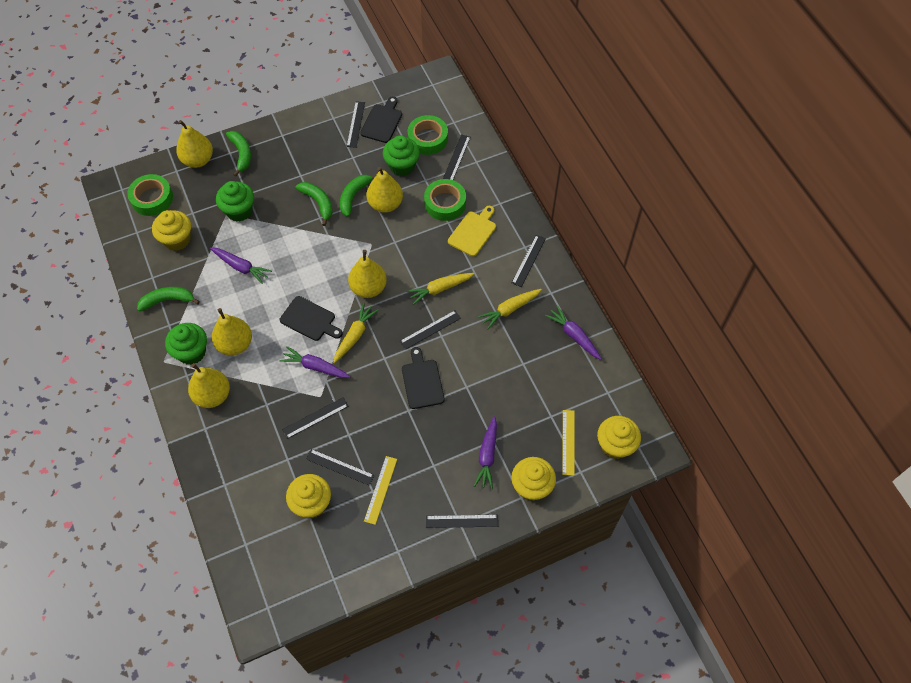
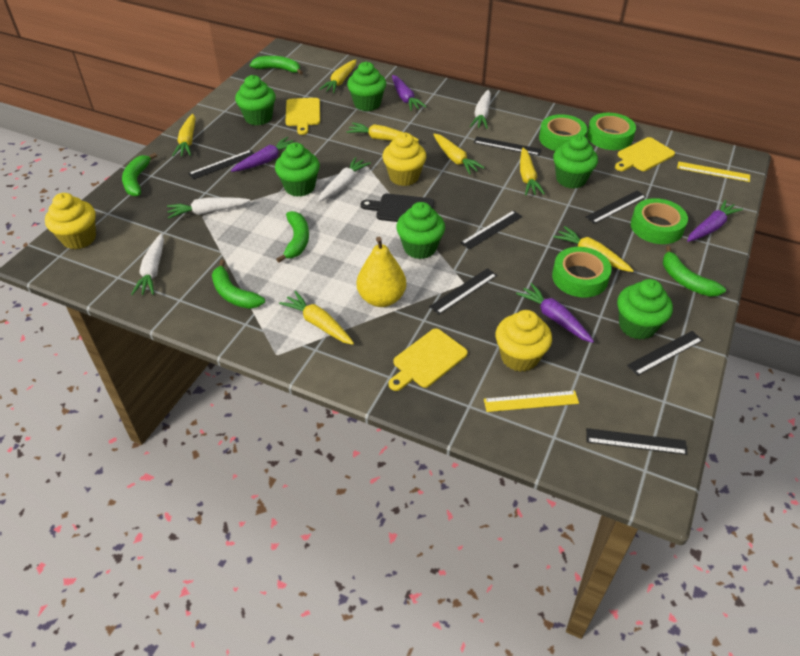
black cutting board: 3 -> 1
green banana: 4 -> 5
green cupcake: 3 -> 6
green tape: 3 -> 4
white carrot: 0 -> 4
yellow carrot: 3 -> 7
yellow cupcake: 4 -> 3
yellow cutting board: 1 -> 3
yellow pear: 5 -> 1

